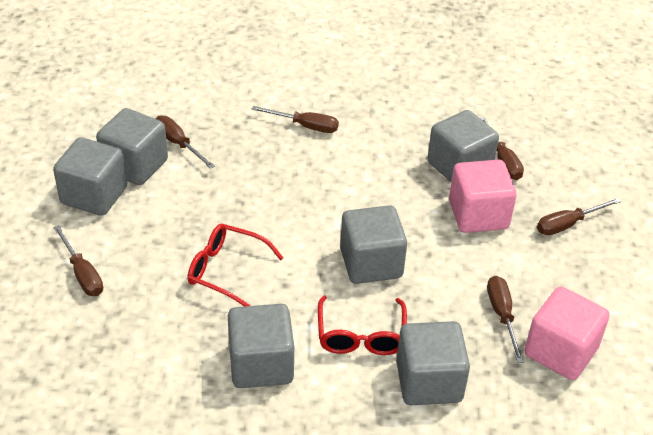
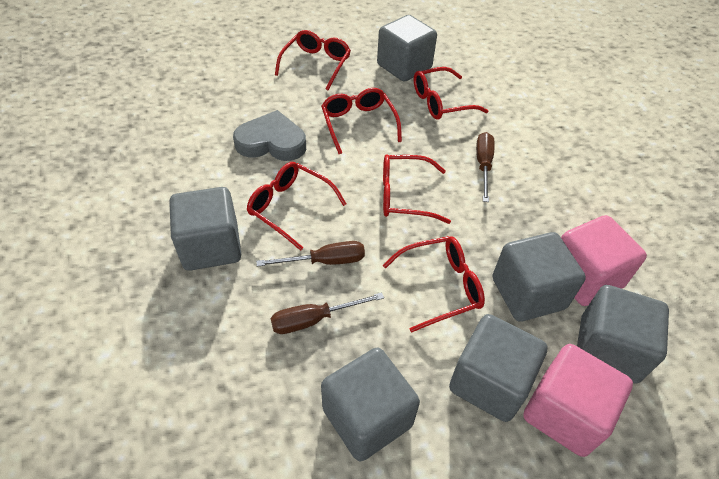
brown screwdriver: 6 -> 3
grey heart: 0 -> 1
red glasses: 2 -> 6

